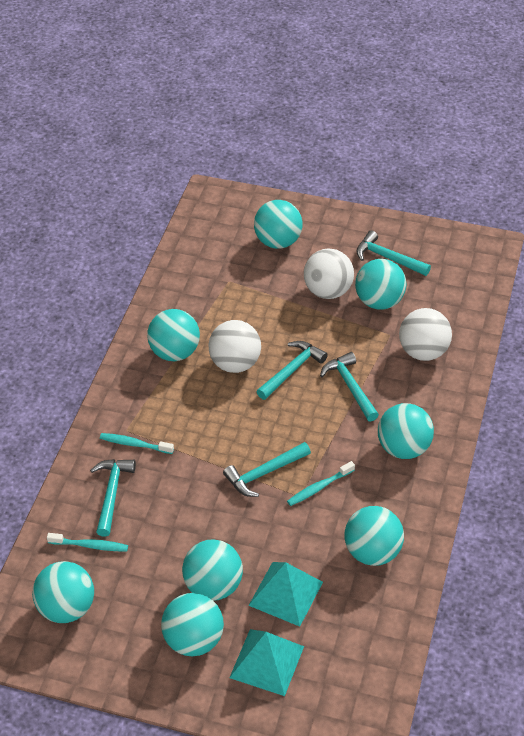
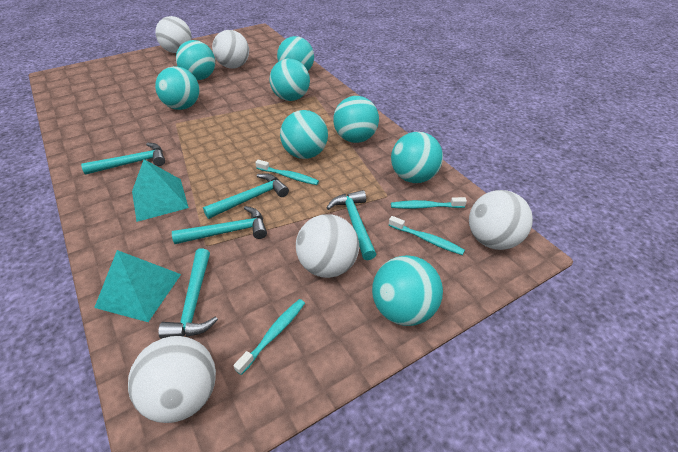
turquoise toothbrush: 3 -> 4
white ball: 3 -> 5

